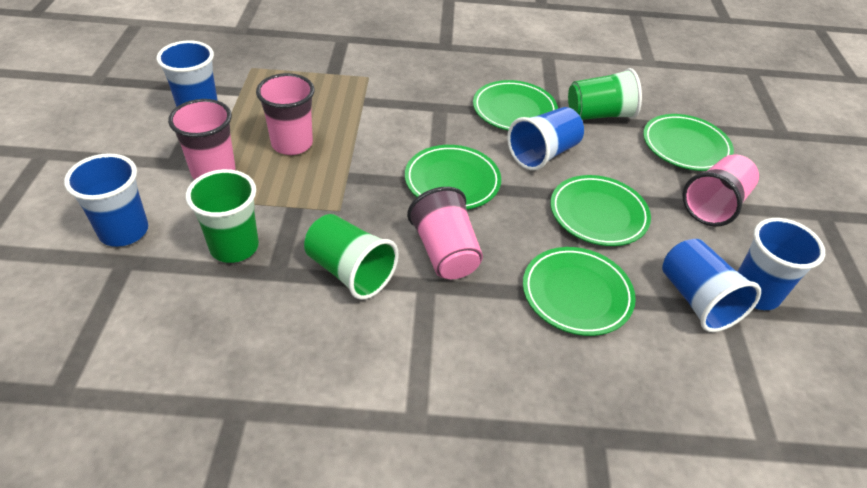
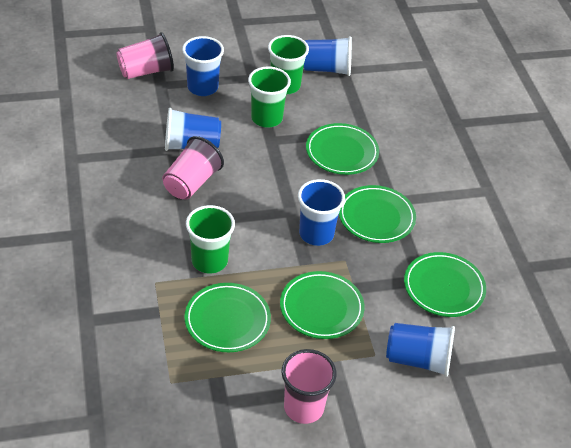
pink cup: 4 -> 3

